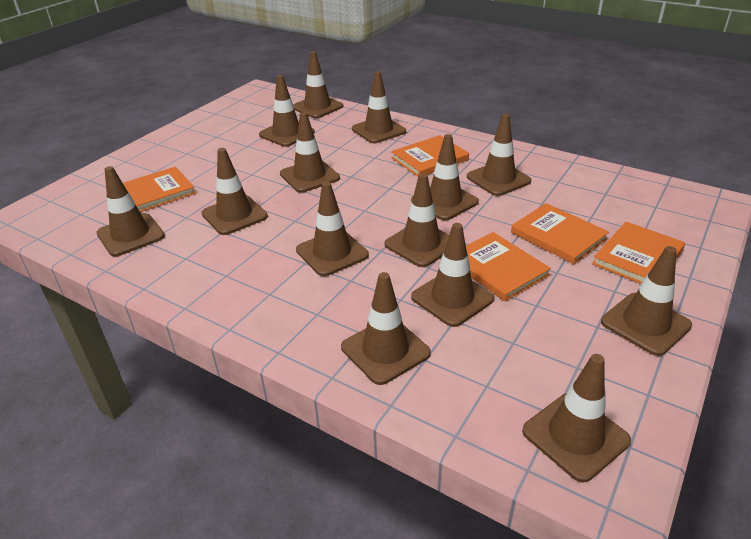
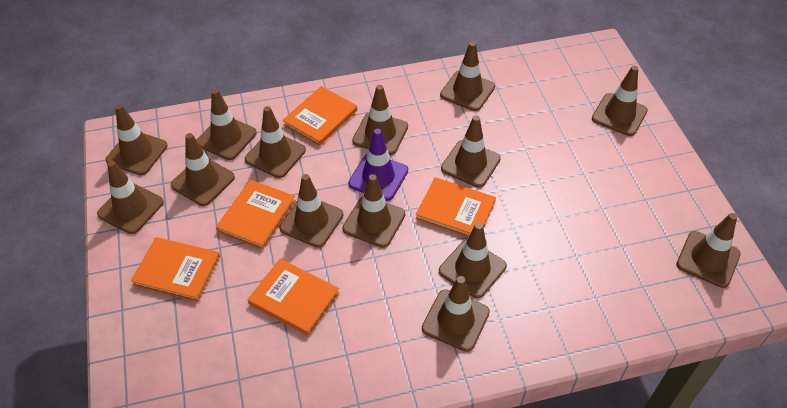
purple traffic cone: 0 -> 1

